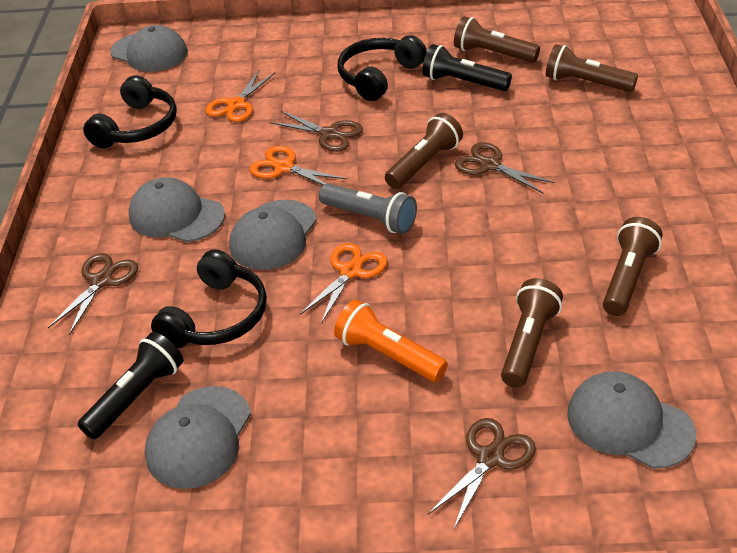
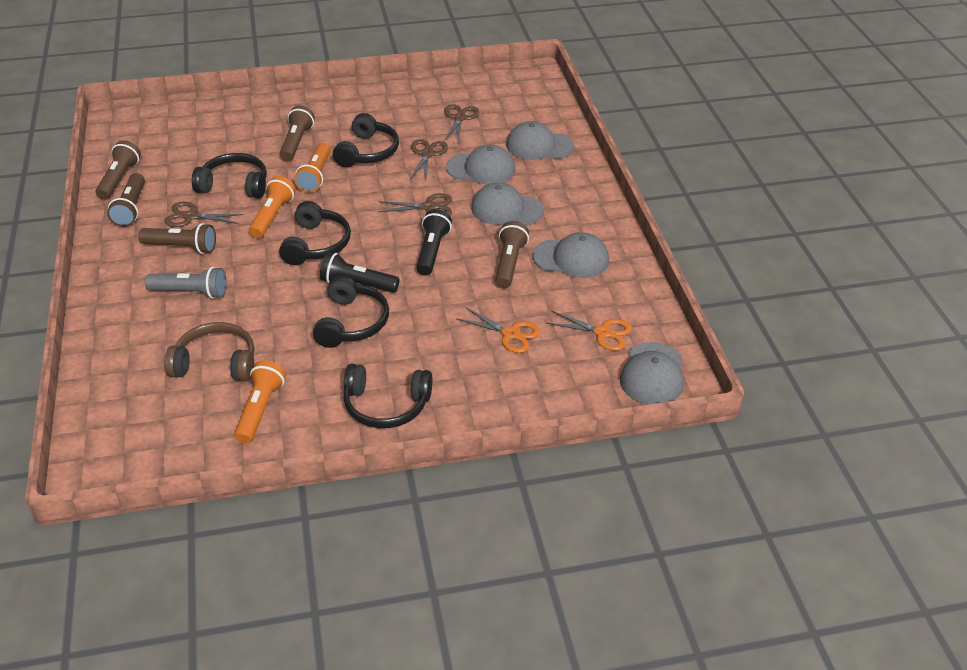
black headphones: 3 -> 5
brown headphones: 0 -> 1
orange flashlight: 1 -> 3
orange scissors: 3 -> 2

